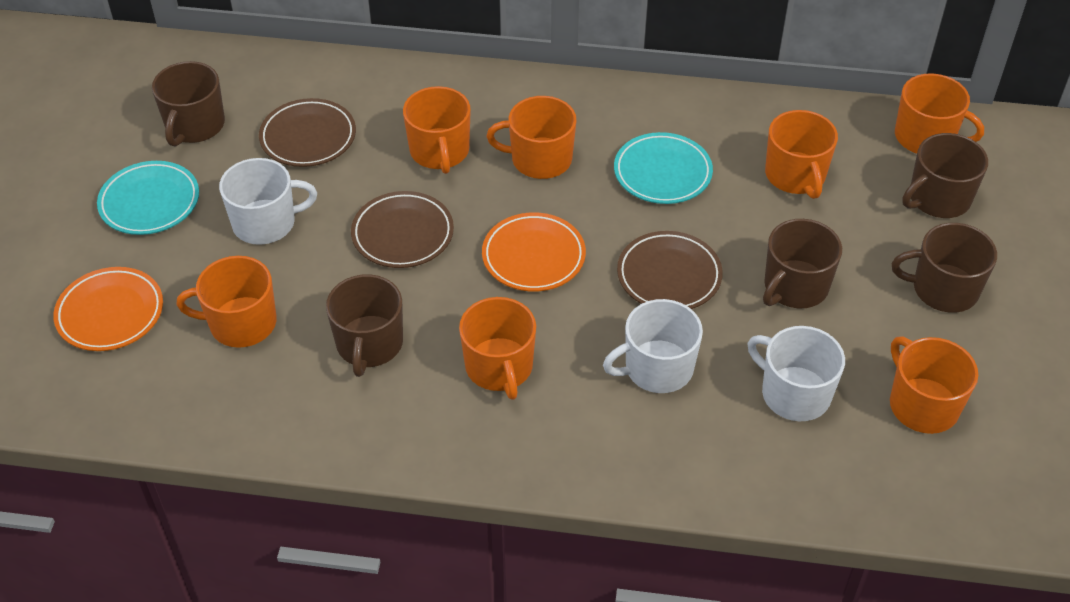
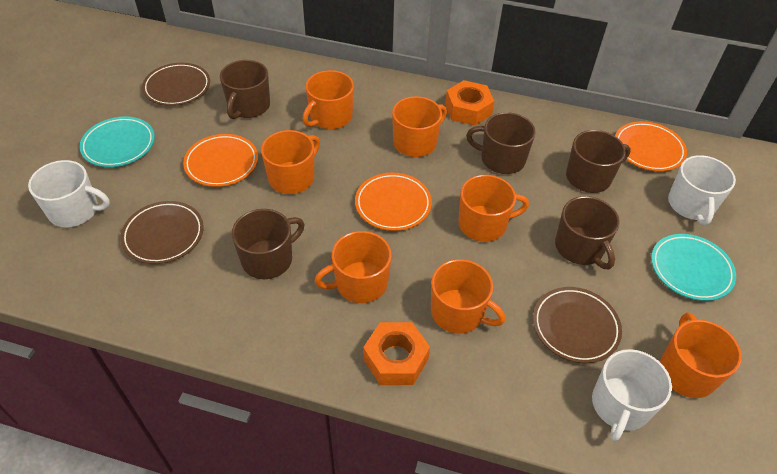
orange nut: 0 -> 2
orange plate: 2 -> 3

